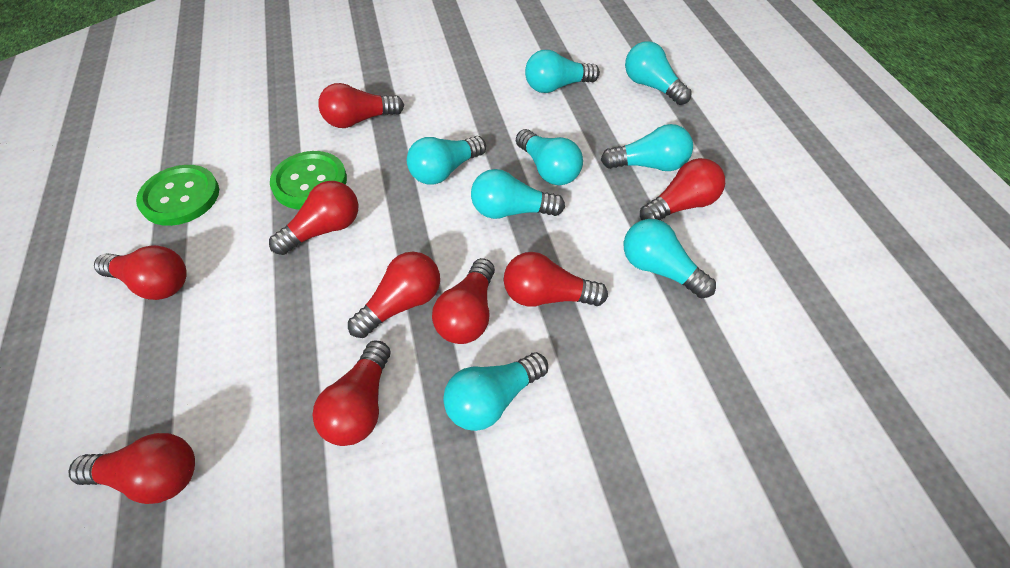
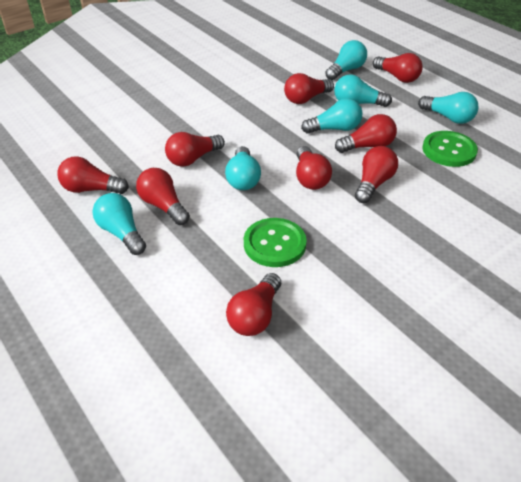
turquoise light bulb: 8 -> 6

